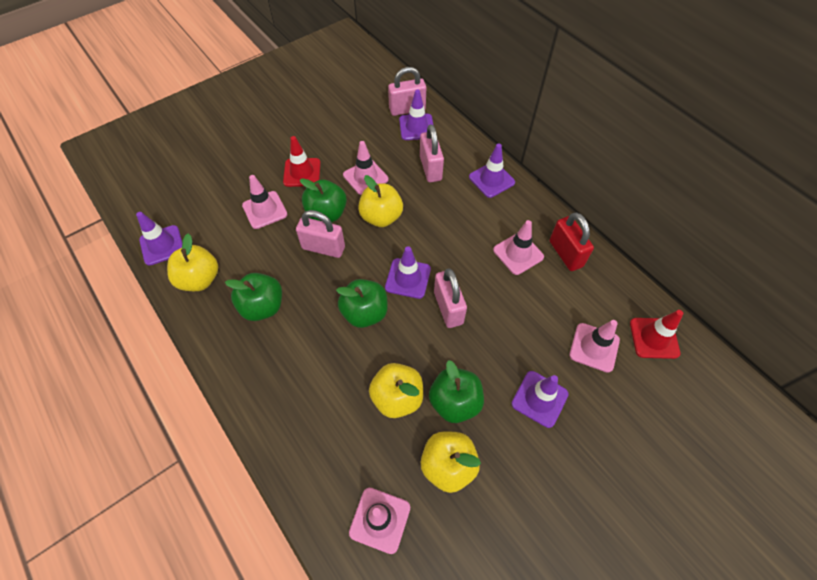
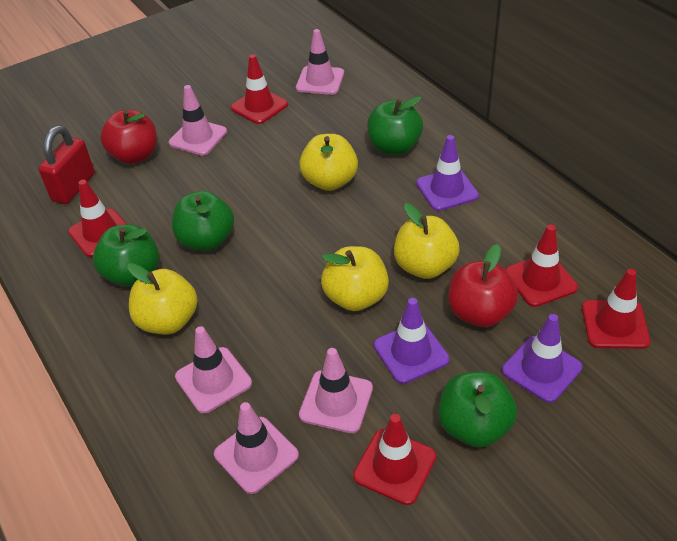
pink padlock: 4 -> 0
purple traffic cone: 5 -> 3
red apple: 0 -> 2
red traffic cone: 2 -> 5

